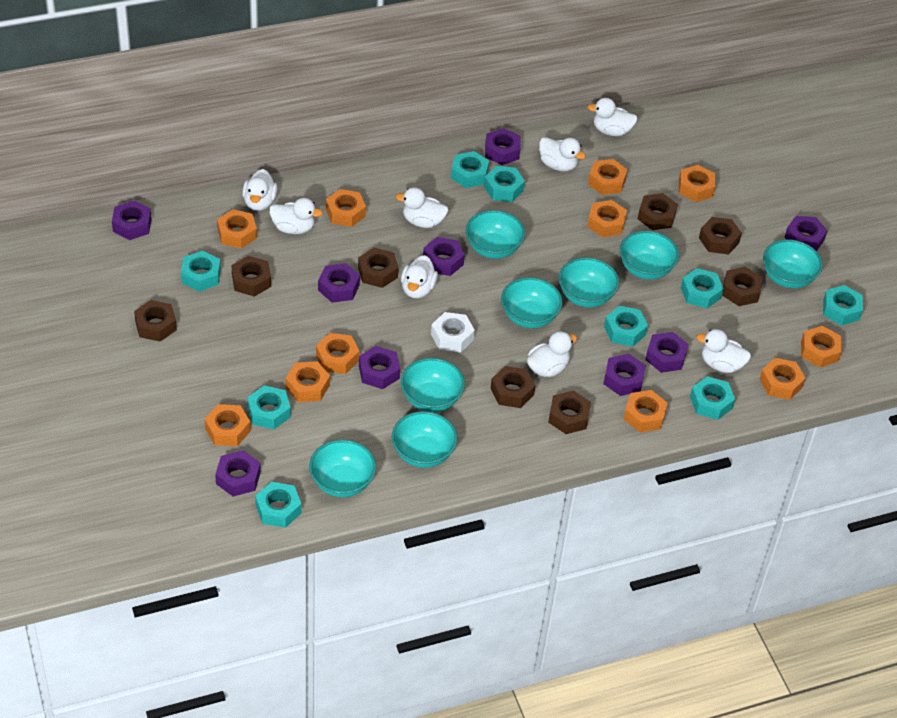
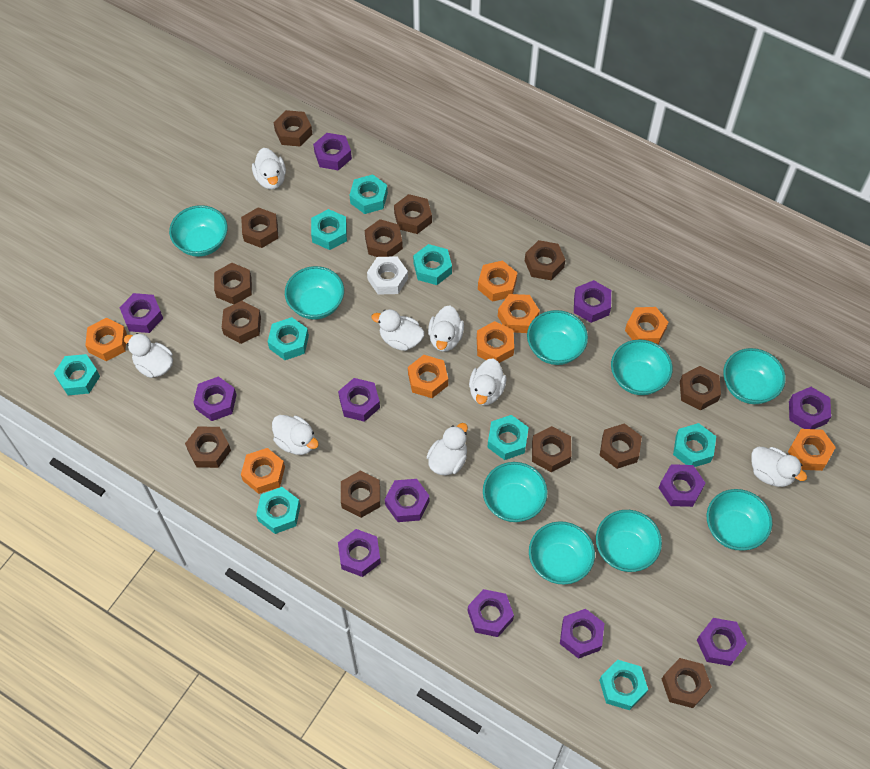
brown nut: 8 -> 13
orange nut: 11 -> 8
purple nut: 9 -> 12
turquoise bowl: 8 -> 9

